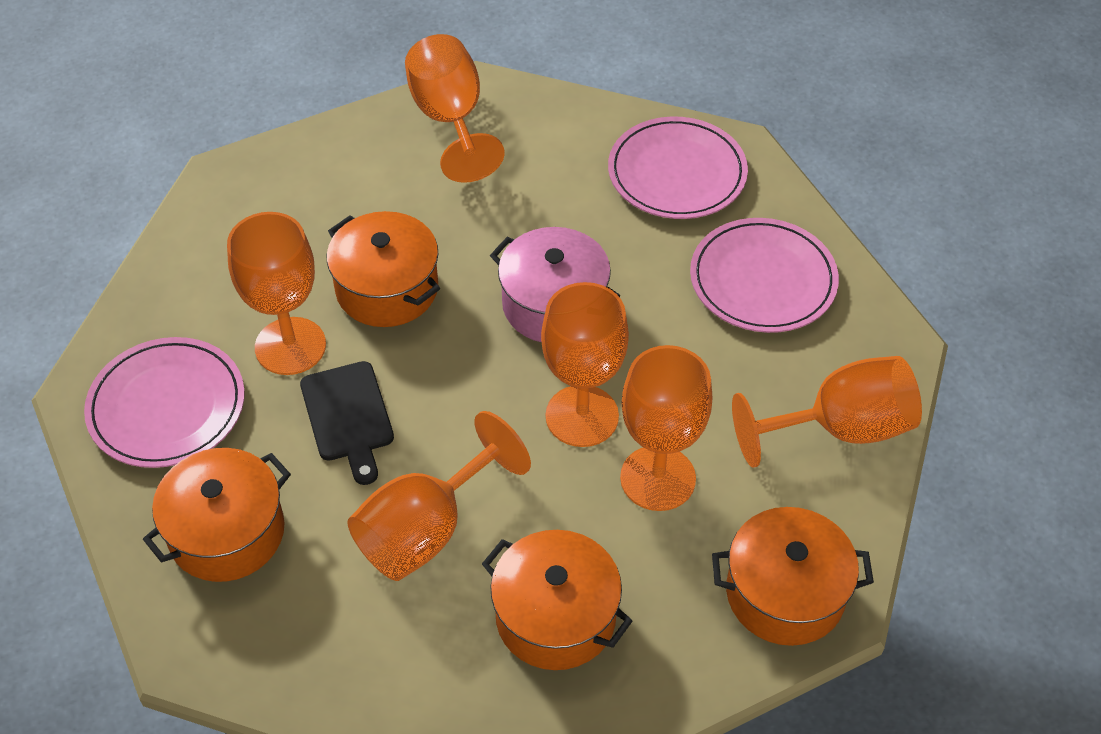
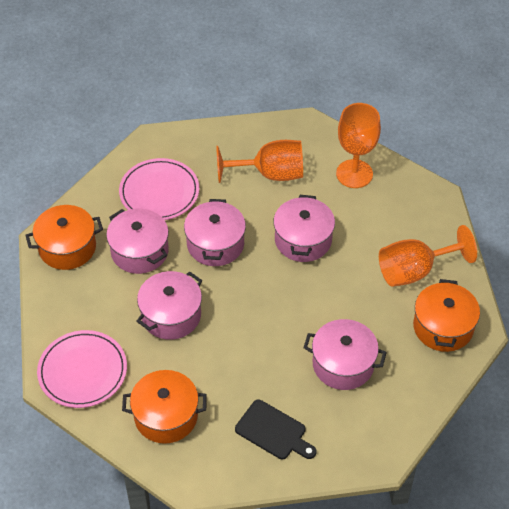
orange goblet: 6 -> 3
orange pot: 4 -> 3
pink plate: 3 -> 2
pink pot: 1 -> 5

